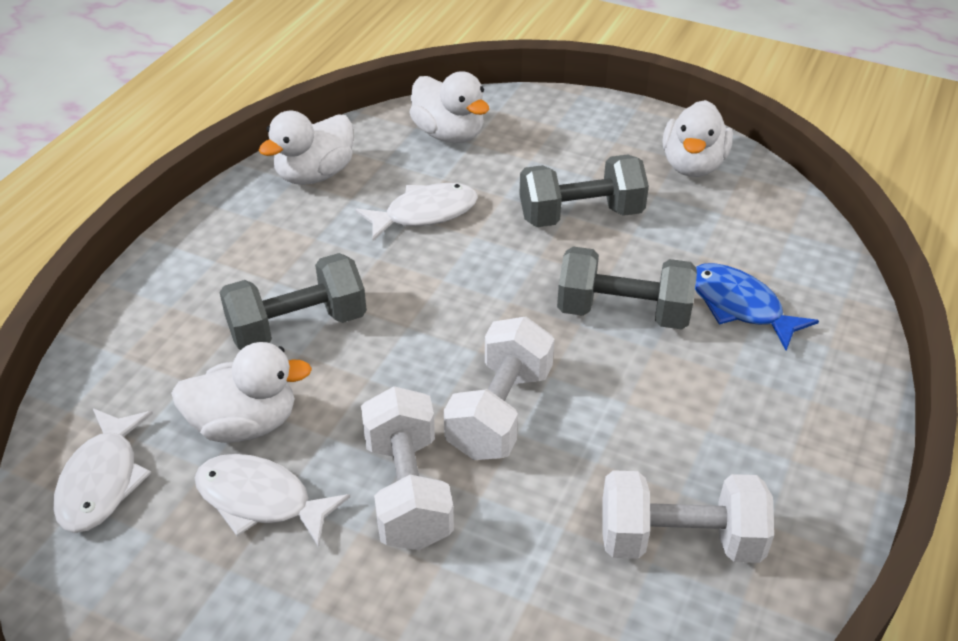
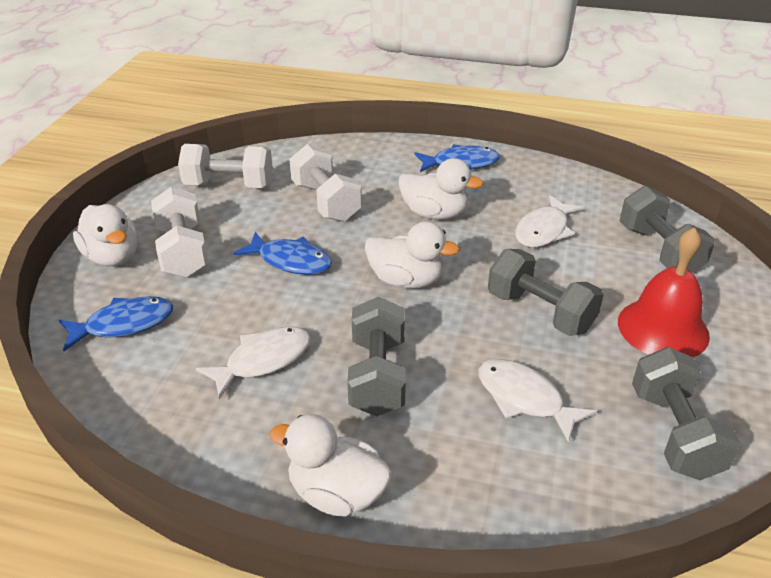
blue fish: 1 -> 3
grey dumbbell: 3 -> 4
red bell: 0 -> 1

